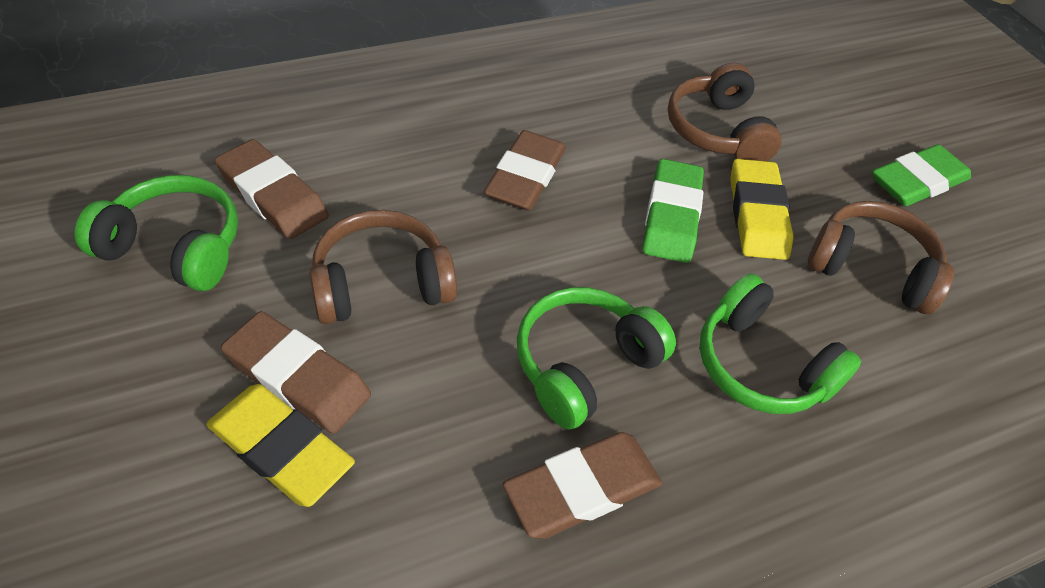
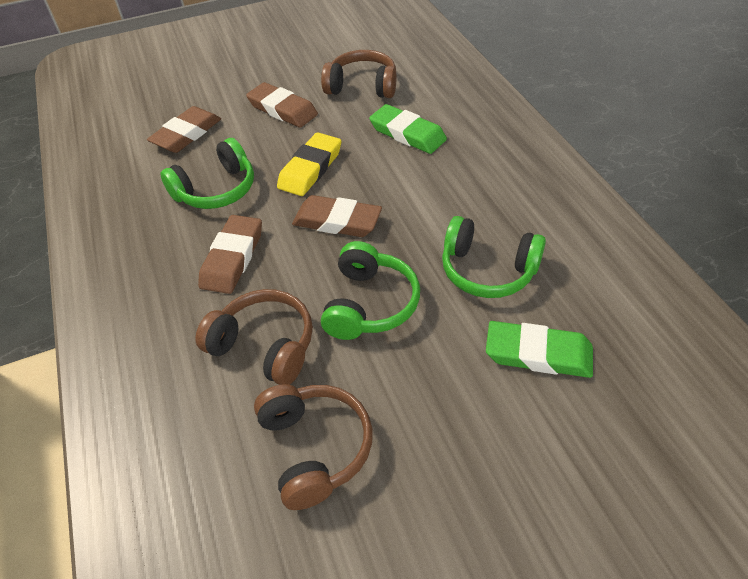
yellow eraser: 2 -> 1

